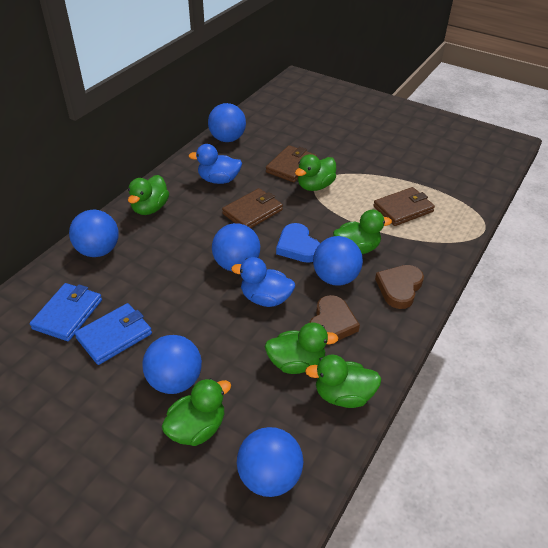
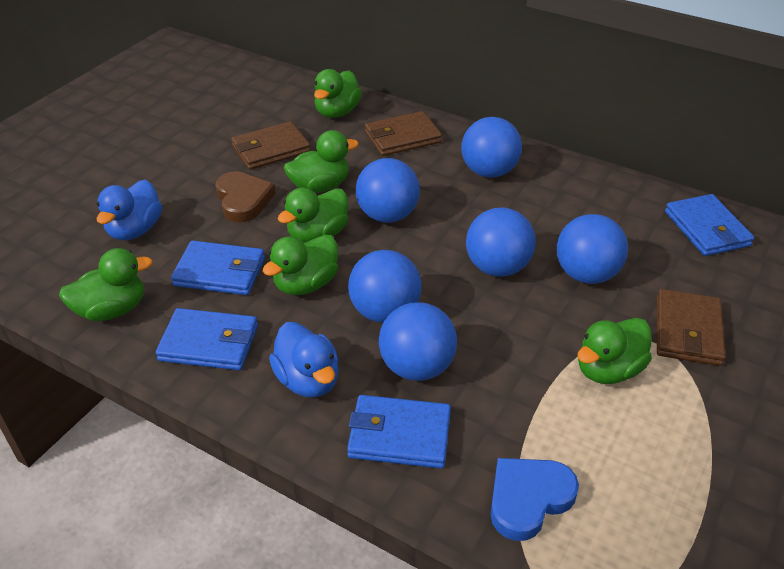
blue wallet: 2 -> 4
brown heart: 2 -> 1

